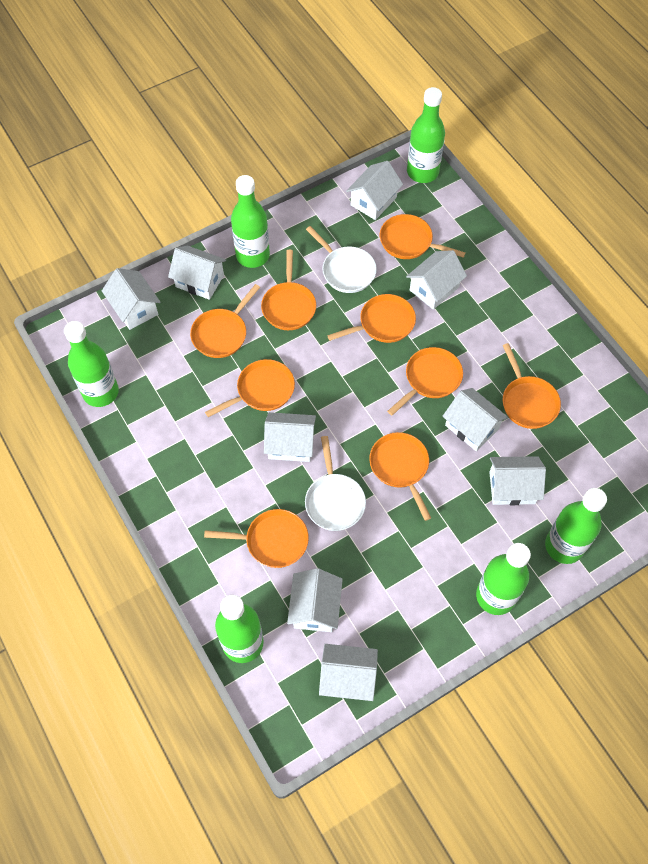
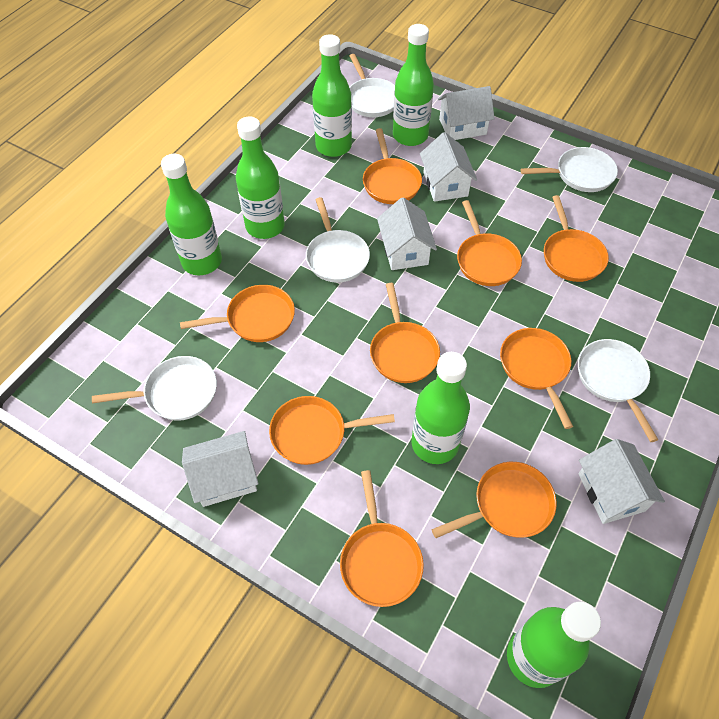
white house: 9 -> 5
white pan: 2 -> 5

